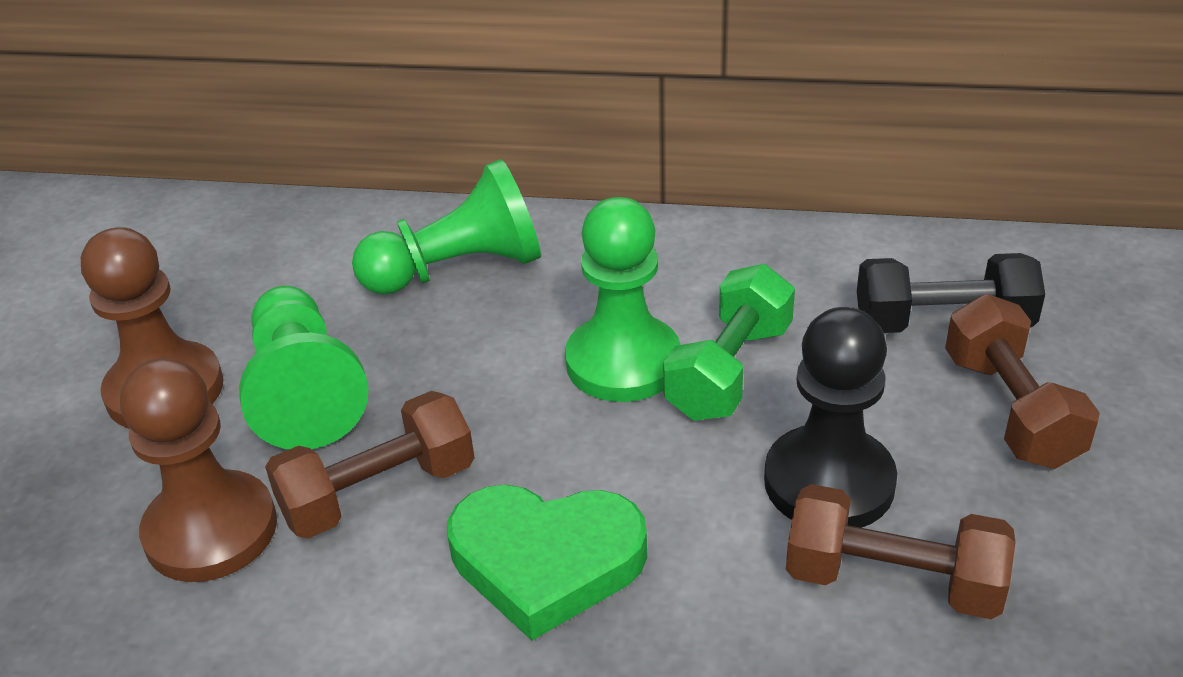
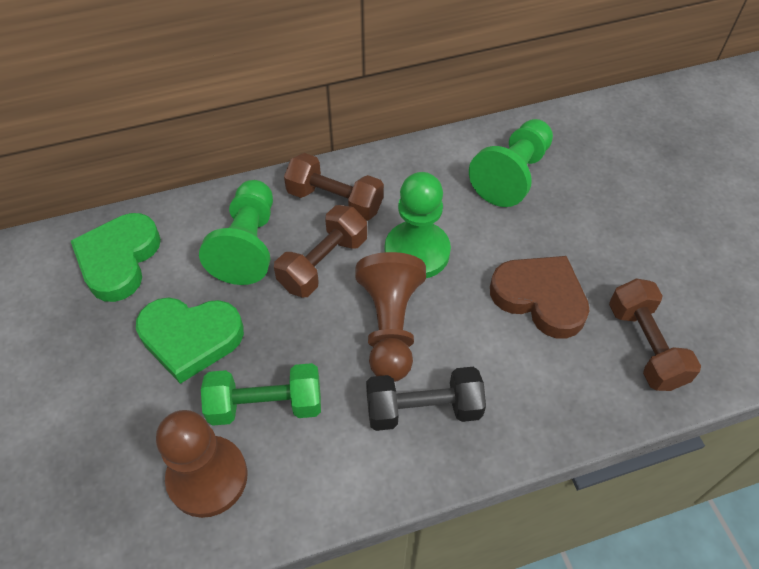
black pawn: 1 -> 0
brown heart: 0 -> 1
green heart: 1 -> 2

